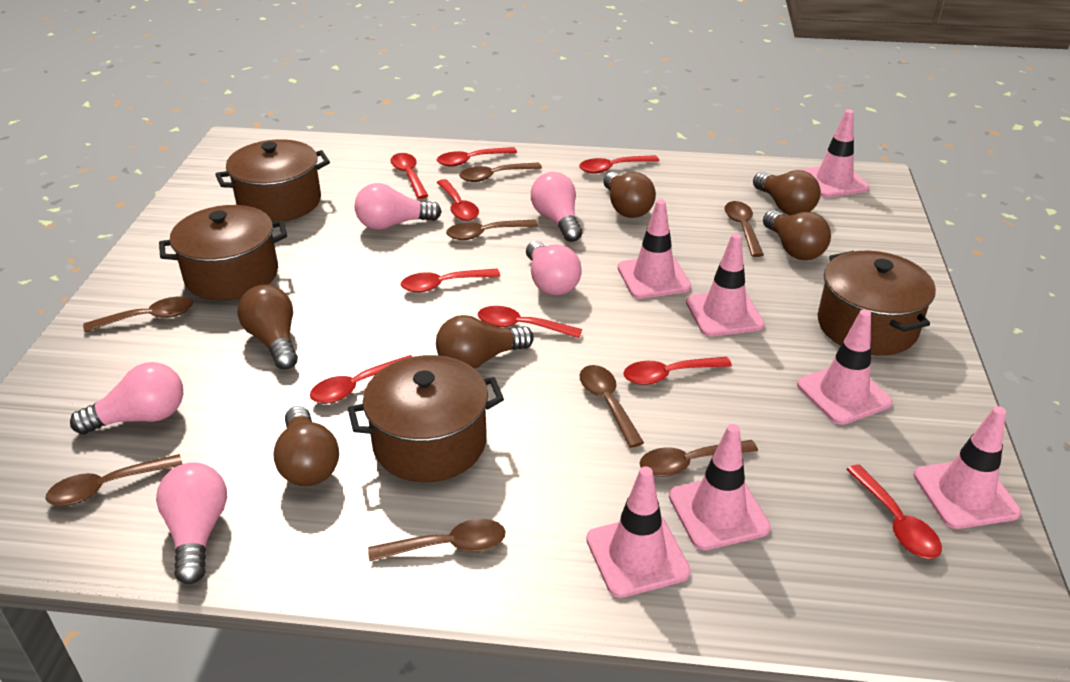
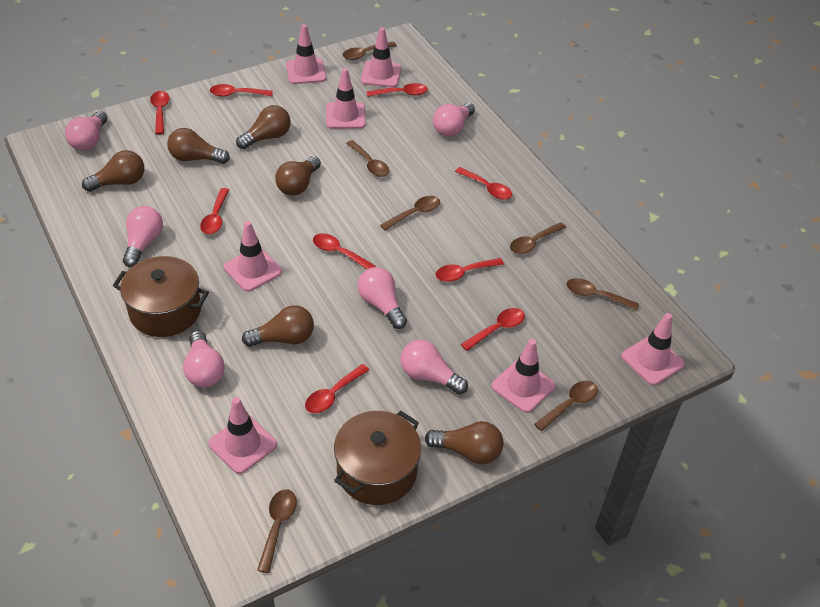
brown pot: 4 -> 2
brown spoon: 8 -> 7
pink light bulb: 5 -> 6

